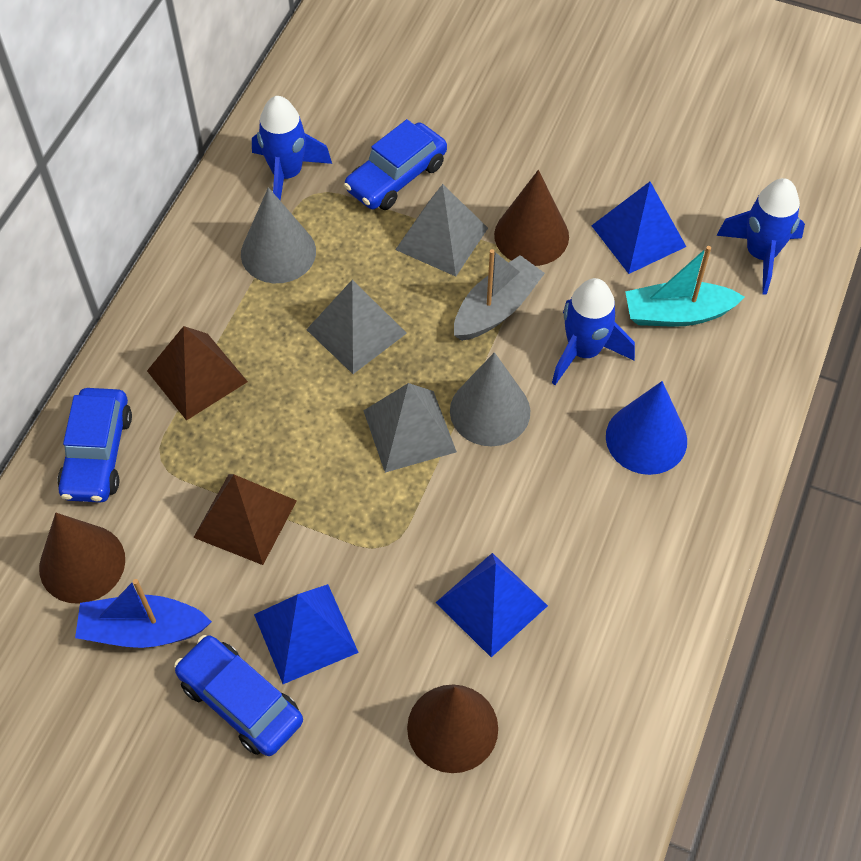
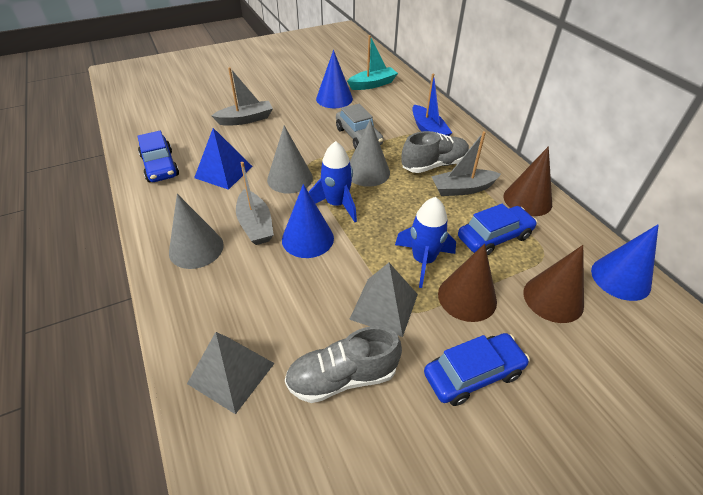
blue cone: 1 -> 3
blue pyramid: 3 -> 1
blue rocket: 3 -> 2
brown pyramid: 2 -> 0
grey boat: 1 -> 3
grey car: 0 -> 1
grey cone: 2 -> 3
grey pyramid: 3 -> 2
grey shoe: 0 -> 2

